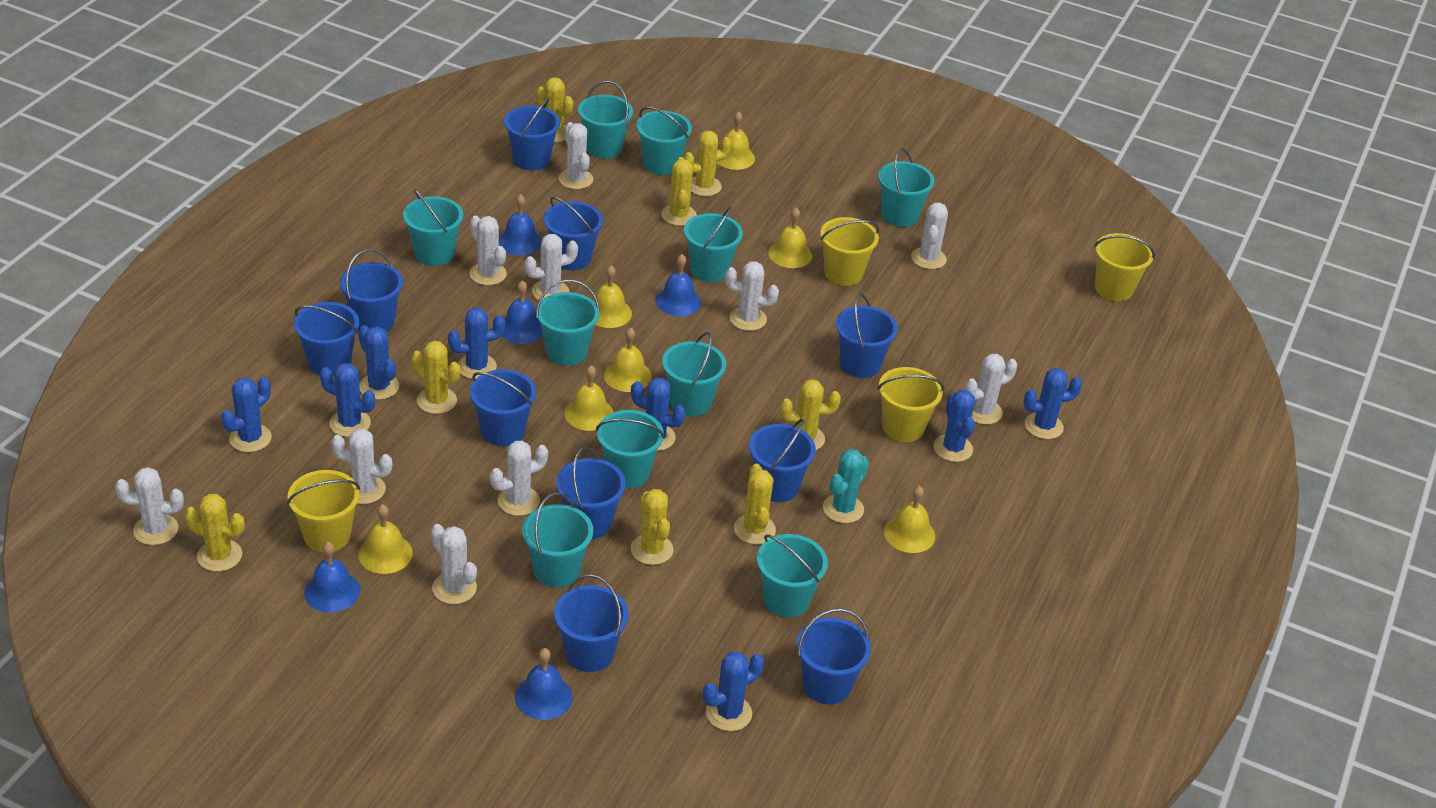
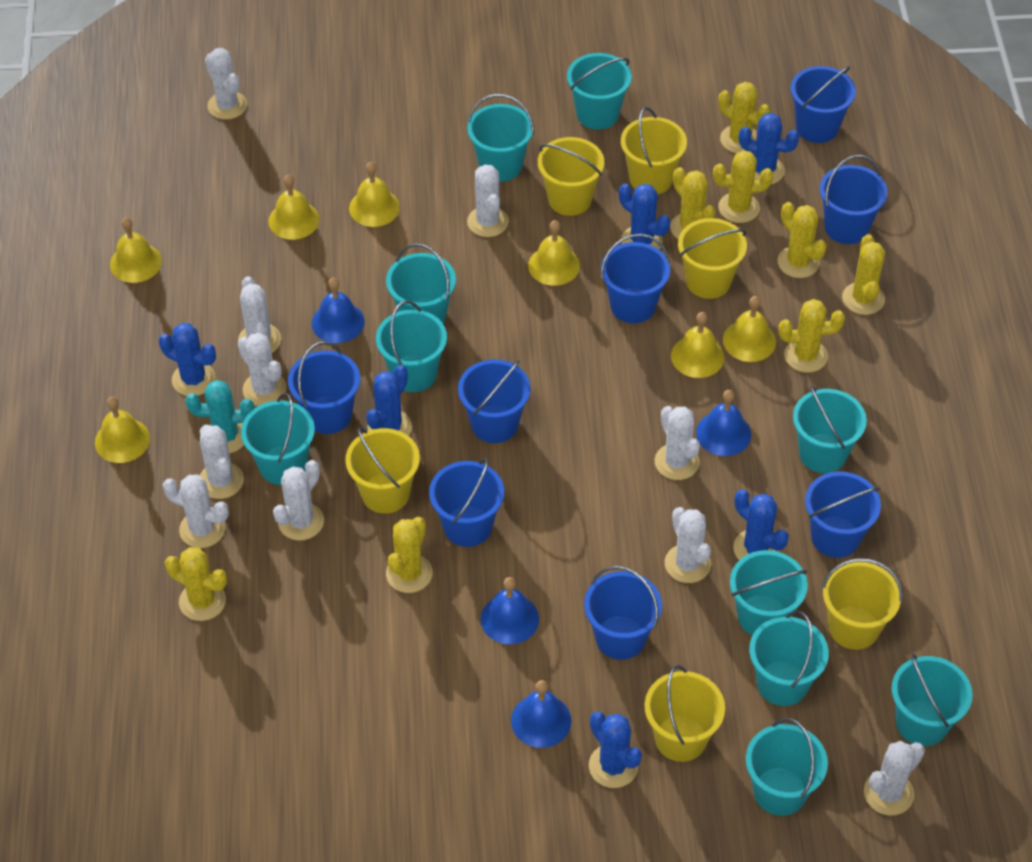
blue bell: 5 -> 4
blue bucket: 10 -> 8
blue cactus: 8 -> 6
yellow bucket: 4 -> 6

